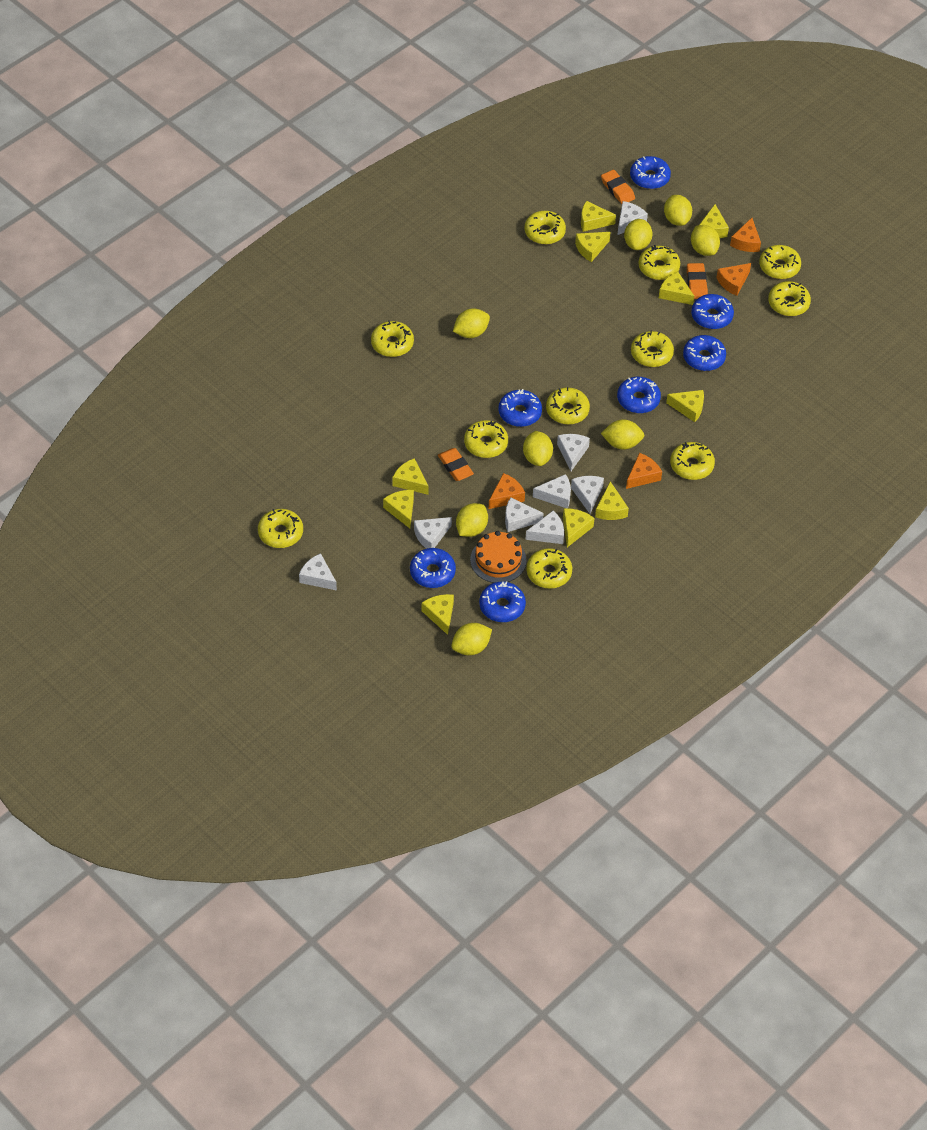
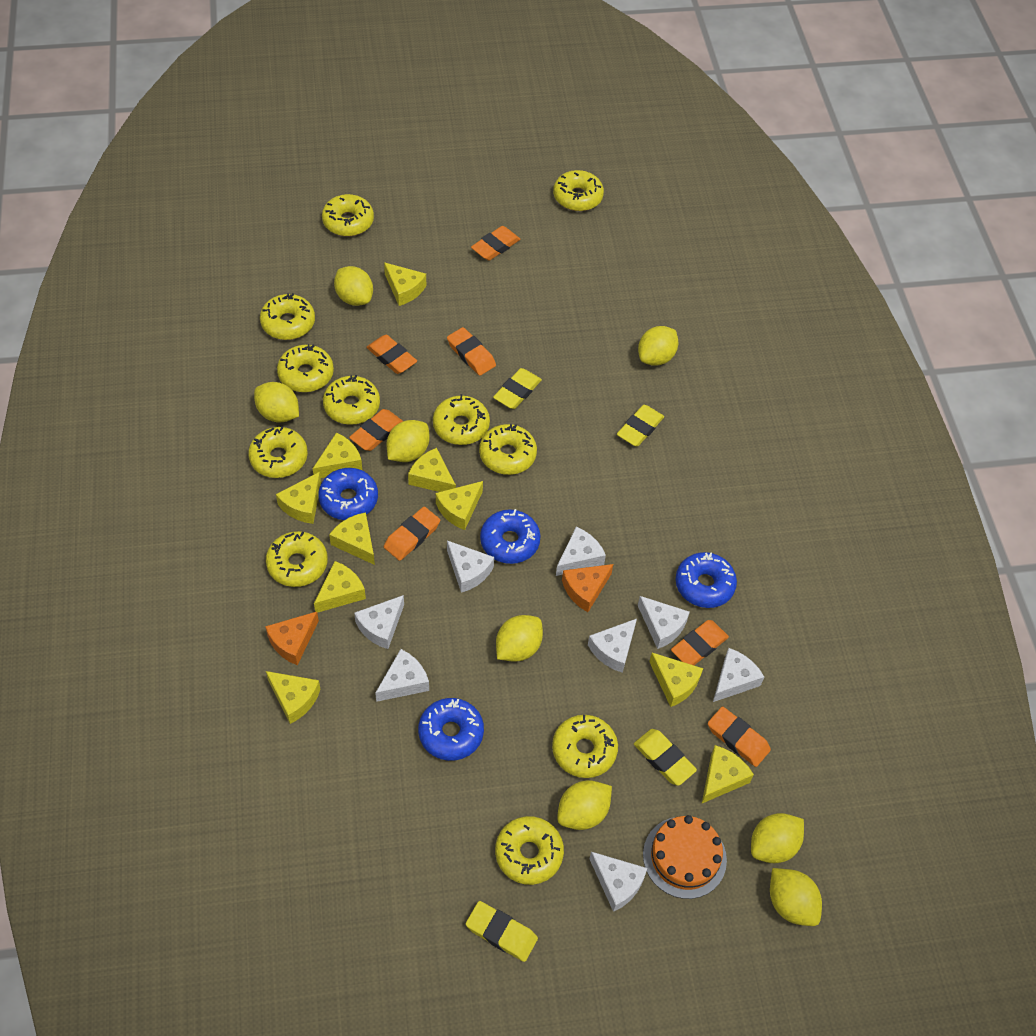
blue donut: 7 -> 4
orange cheese: 4 -> 2
orange eraser: 3 -> 7
yellow eraser: 0 -> 4

